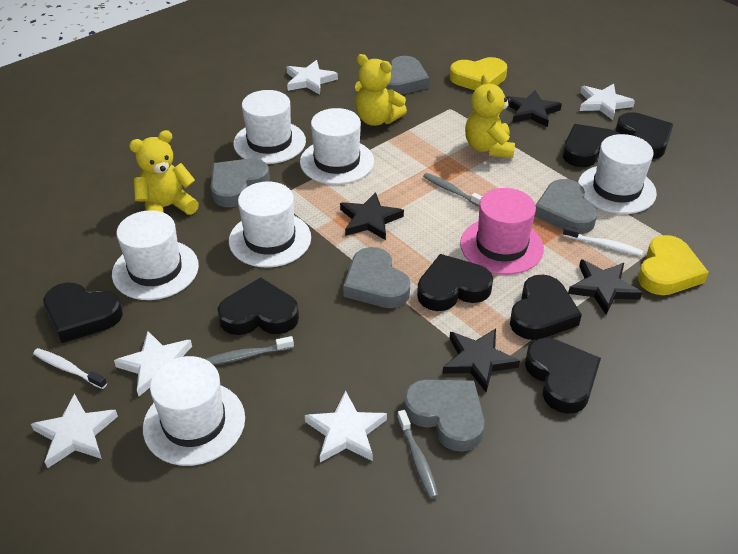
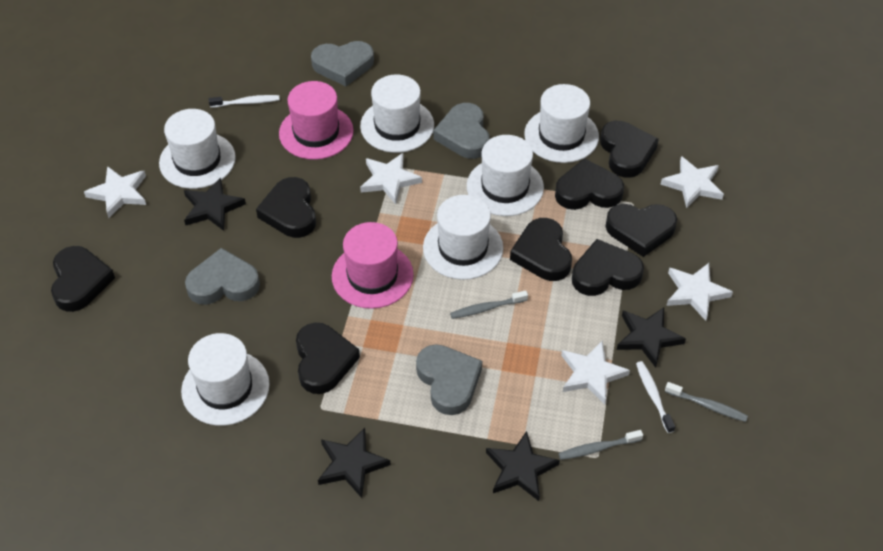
black heart: 7 -> 8
grey heart: 5 -> 4
pink hat: 1 -> 2
yellow heart: 2 -> 0
yellow teddy bear: 3 -> 0

